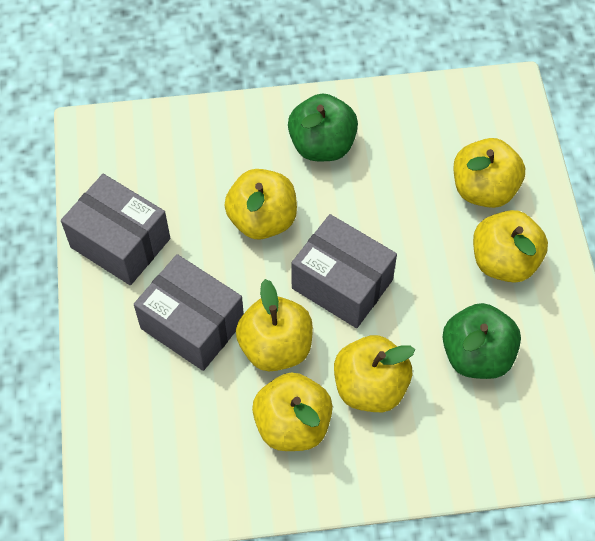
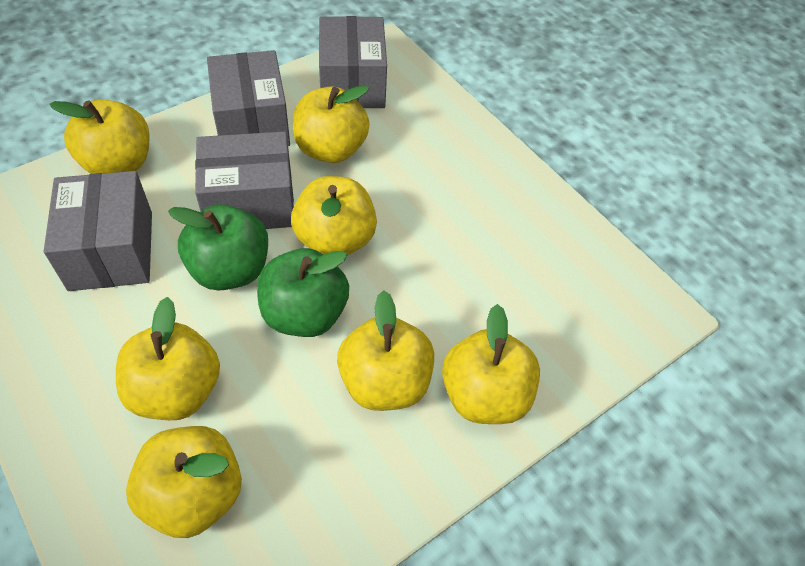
grey box: 3 -> 4
yellow apple: 6 -> 7

